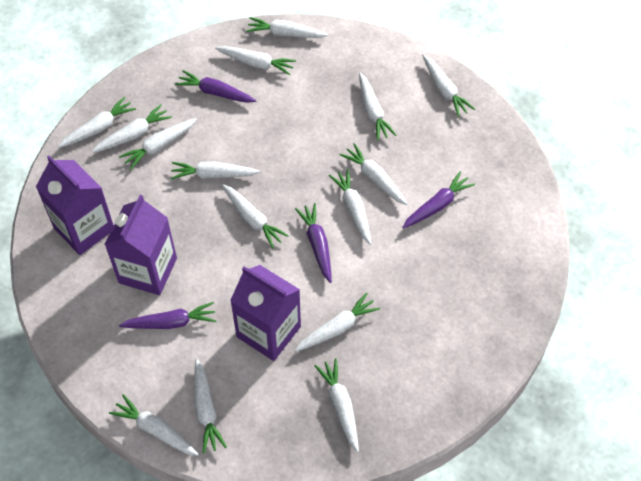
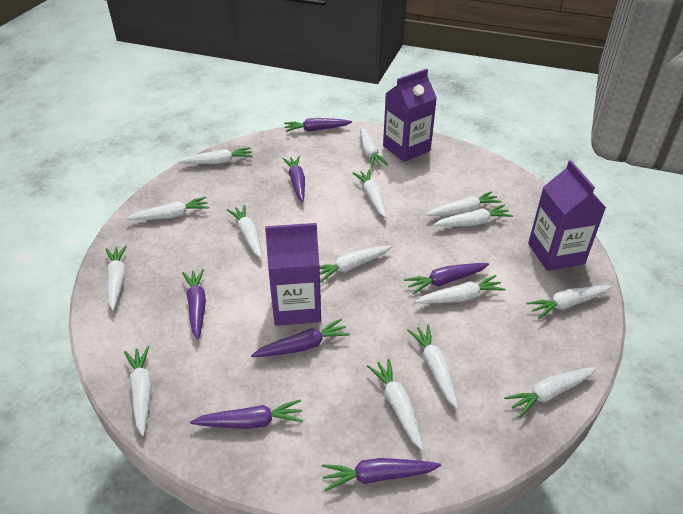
purple carrot: 4 -> 7

